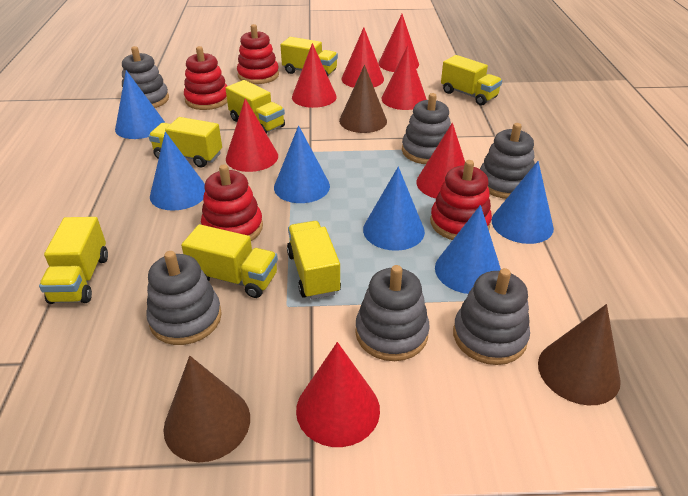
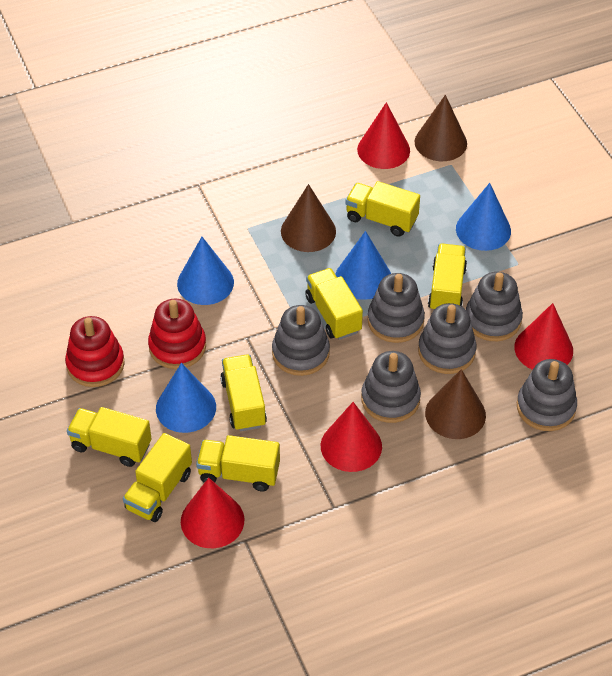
blue cone: 6 -> 4
red cone: 7 -> 4
red stacking toy: 4 -> 2

